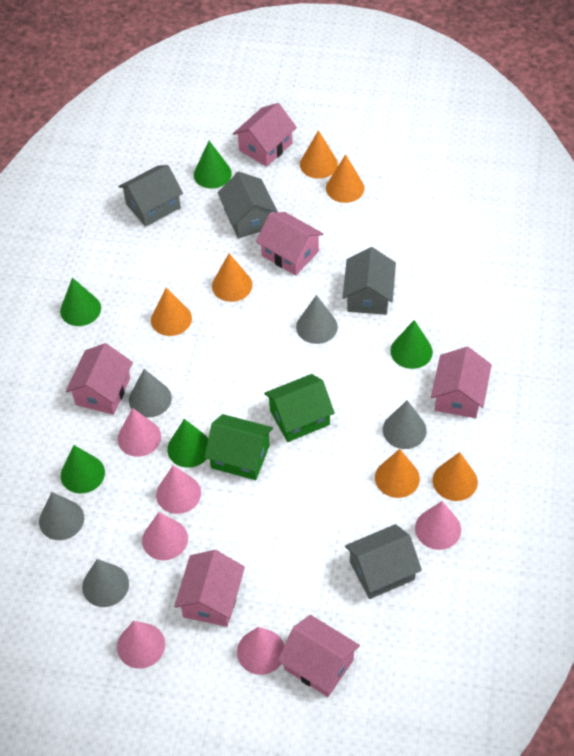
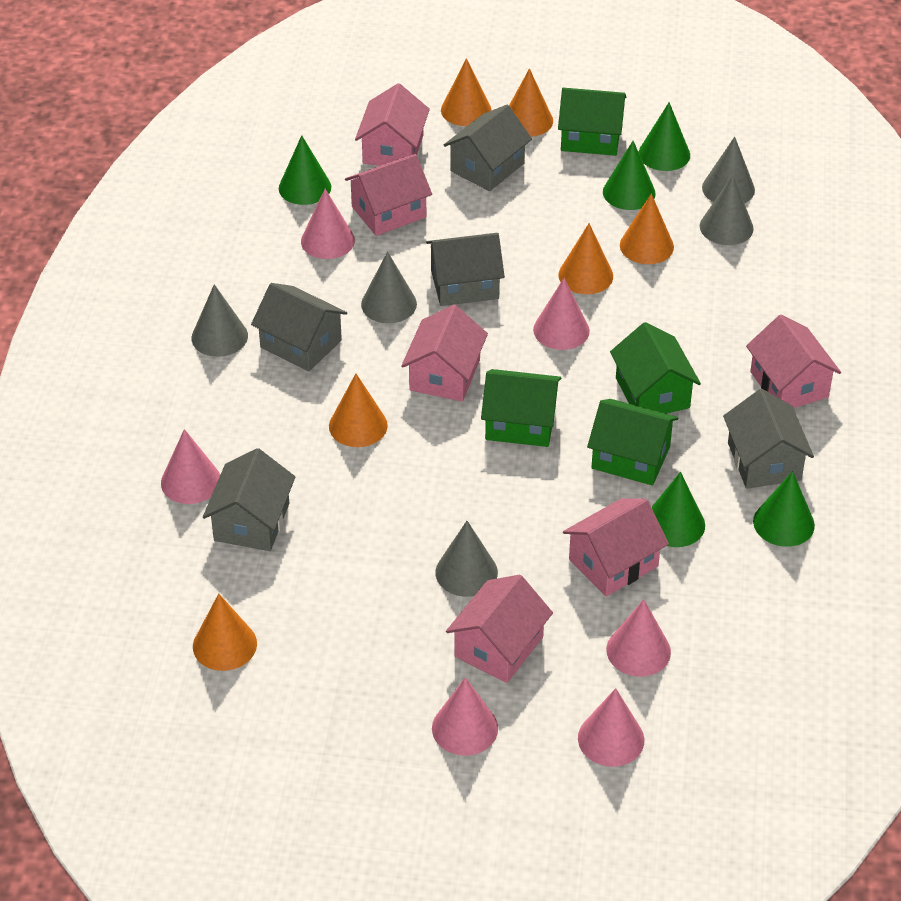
green house: 2 -> 4
grey house: 4 -> 5

